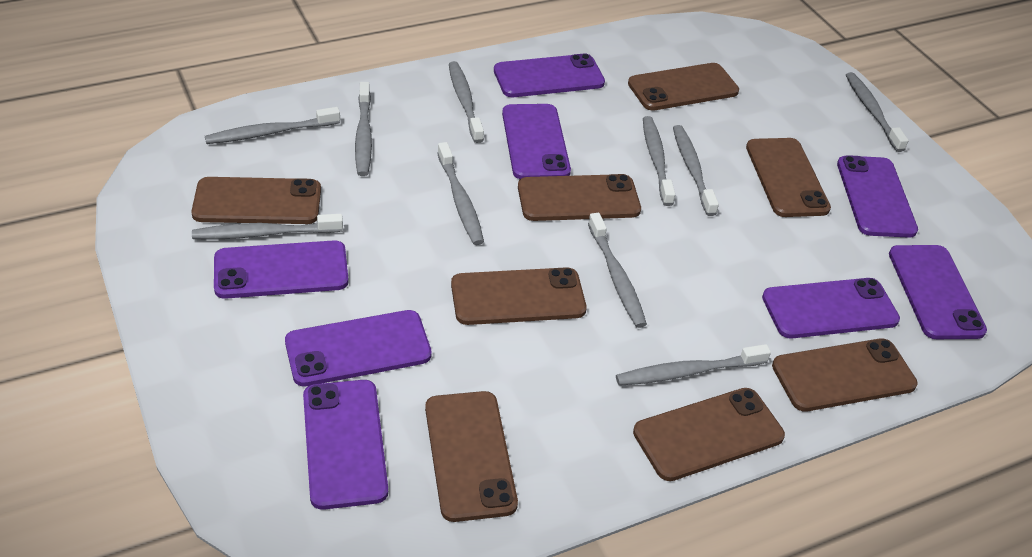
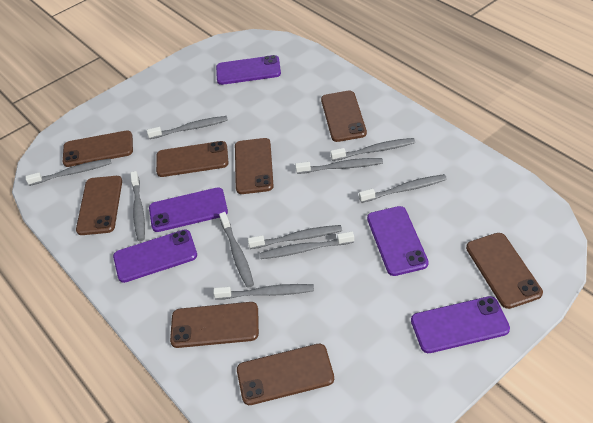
purple phone: 8 -> 5

